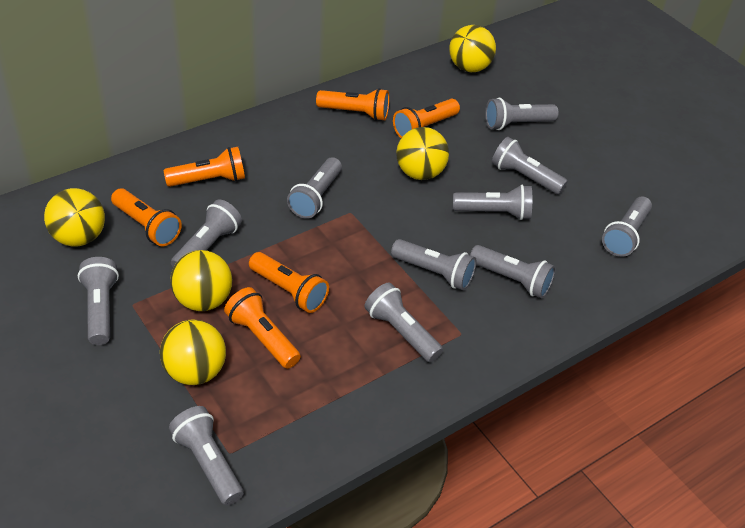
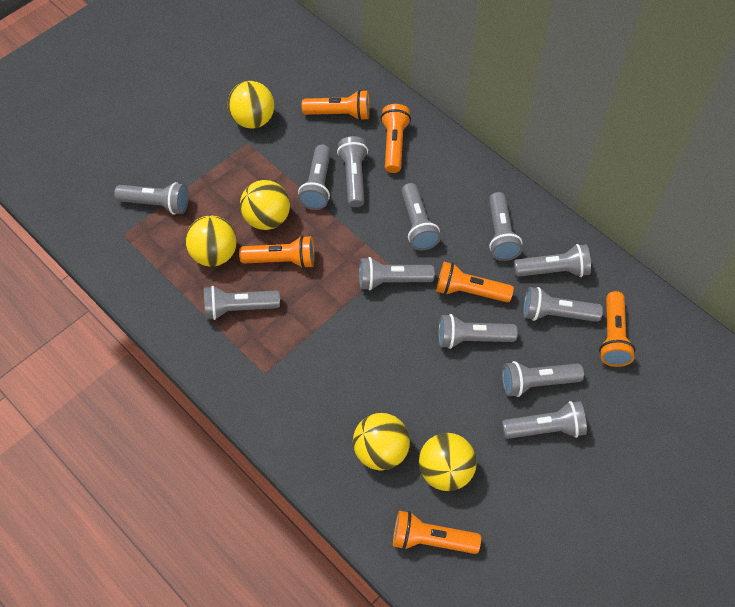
grey flashlight: 11 -> 12

